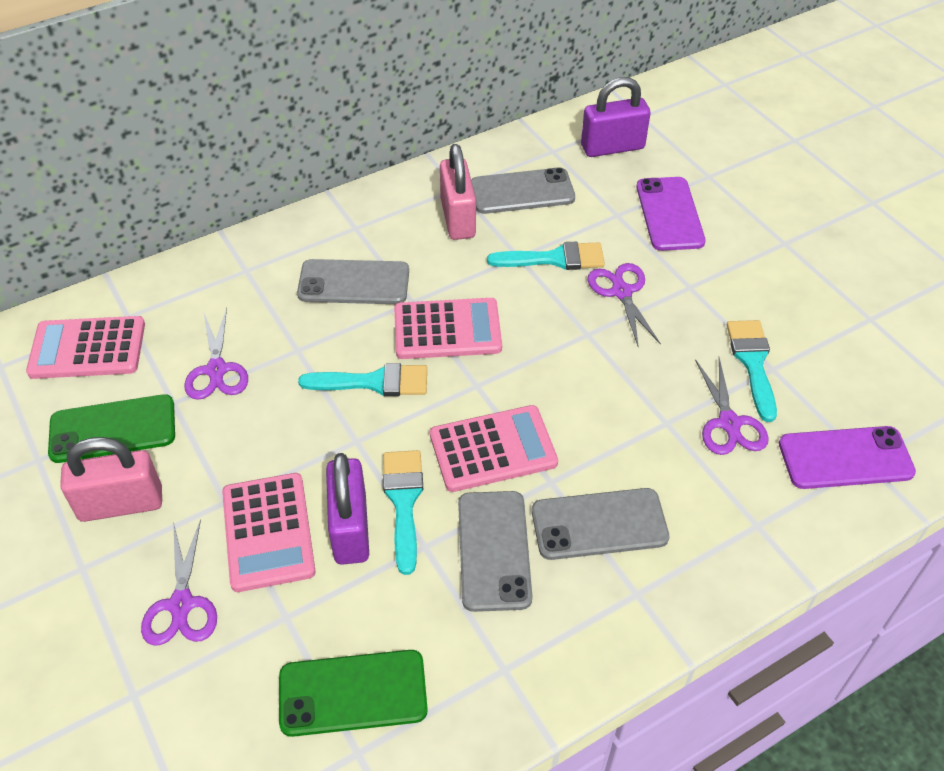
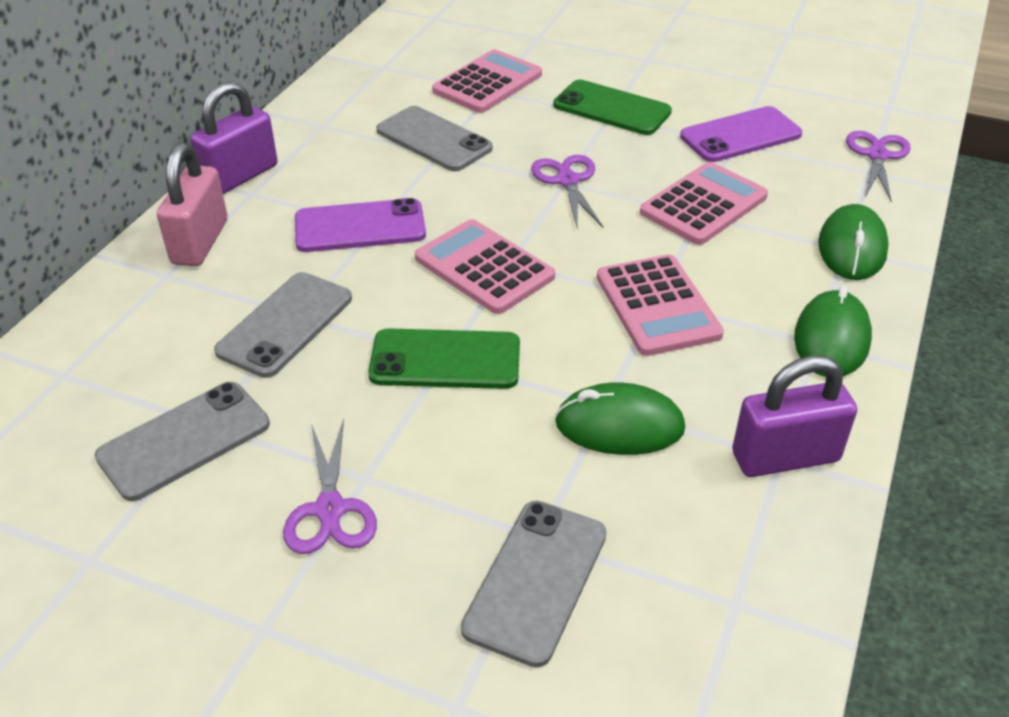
green mouse: 0 -> 3
pink padlock: 2 -> 1
purple scissors: 4 -> 3
turquoise brush: 4 -> 0

